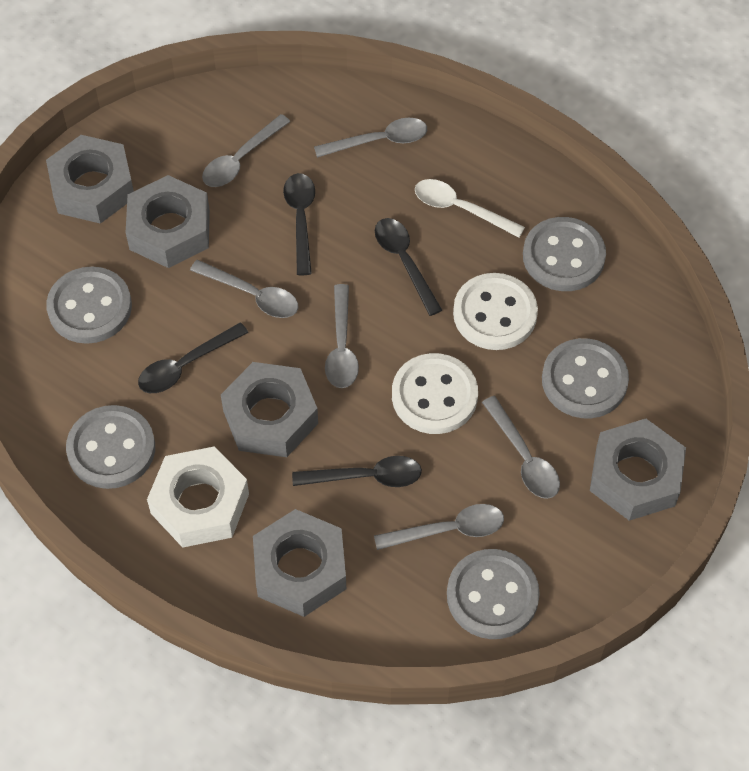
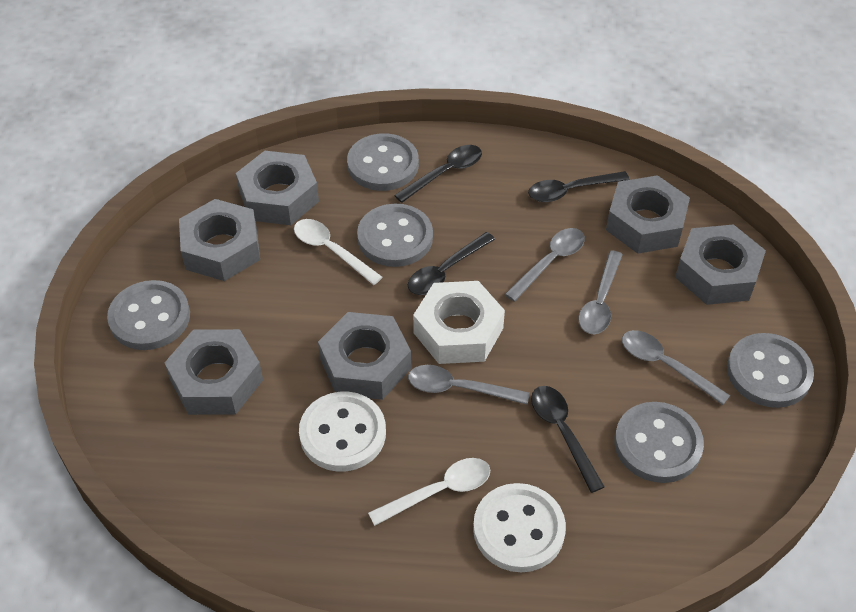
grey nut: 5 -> 6
grey spoon: 6 -> 4
white spoon: 1 -> 2

